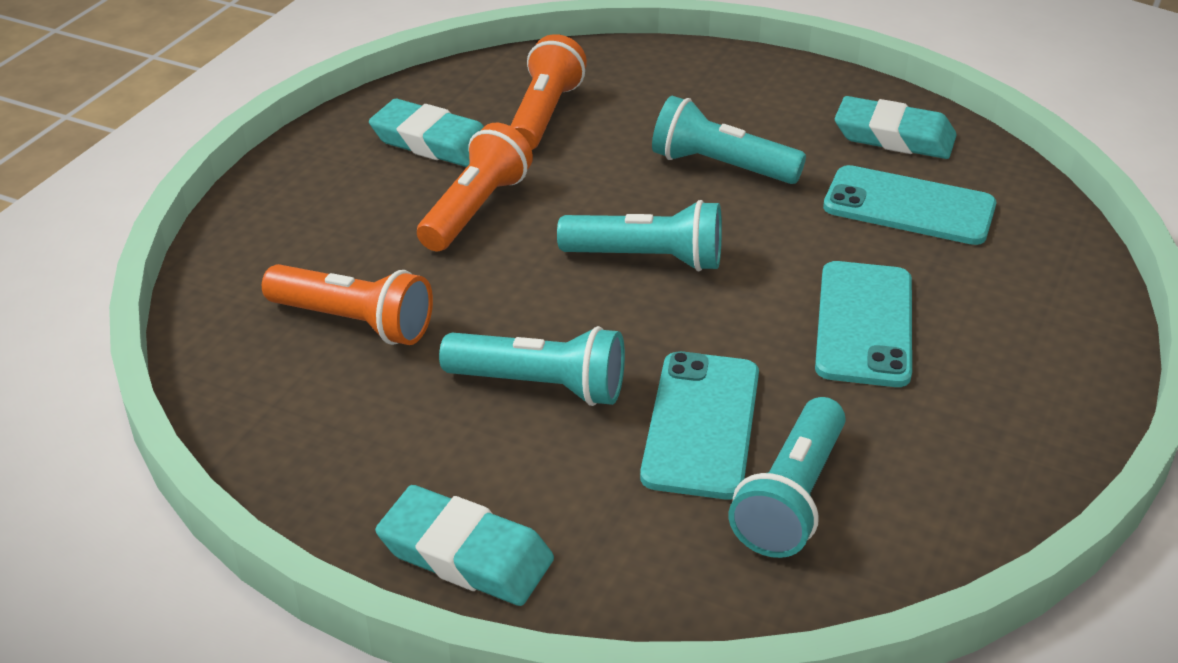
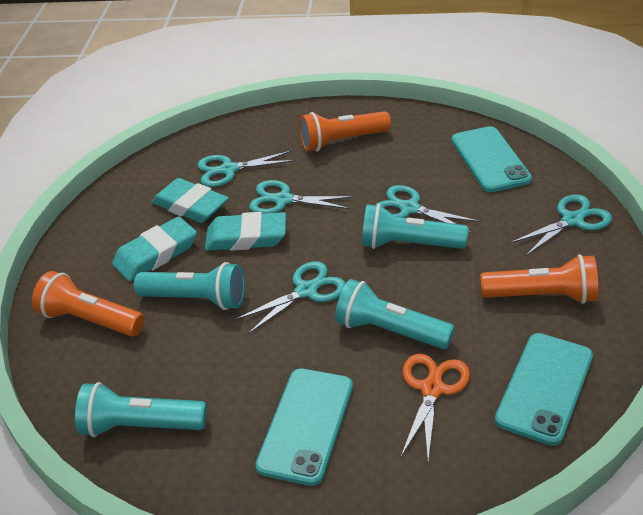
orange scissors: 0 -> 1
turquoise scissors: 0 -> 5

